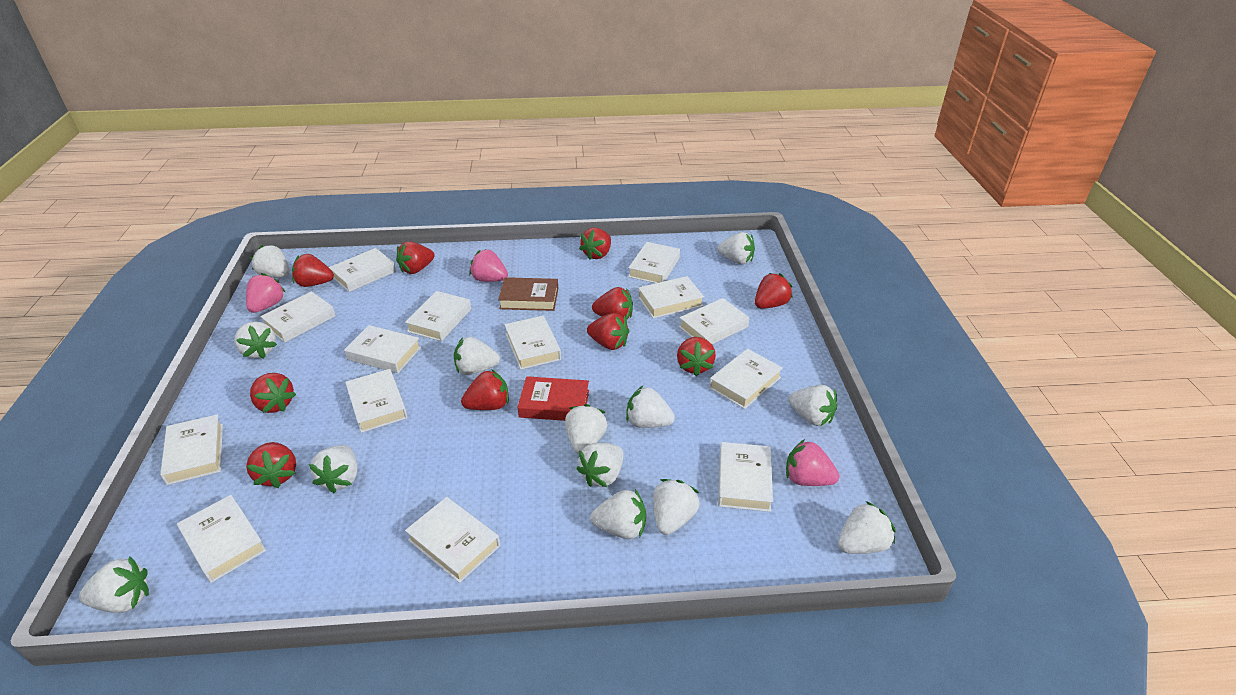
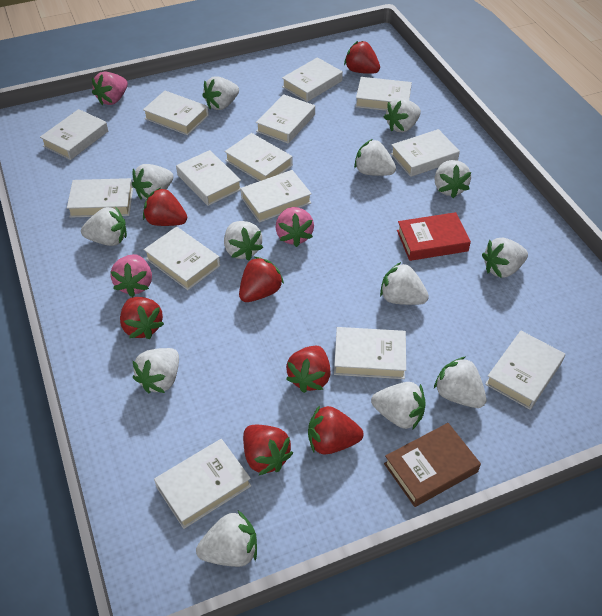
red strawberry: 10 -> 7

